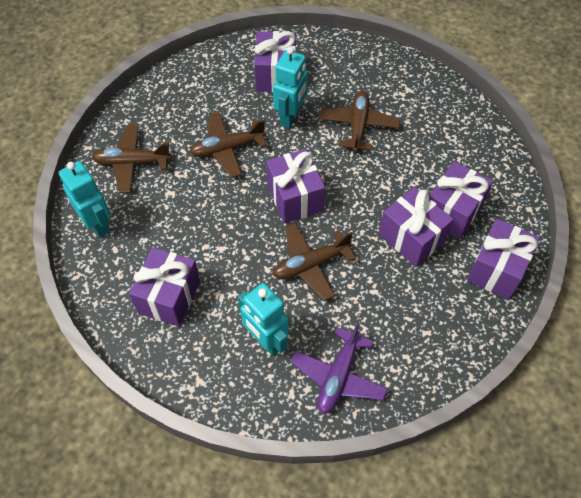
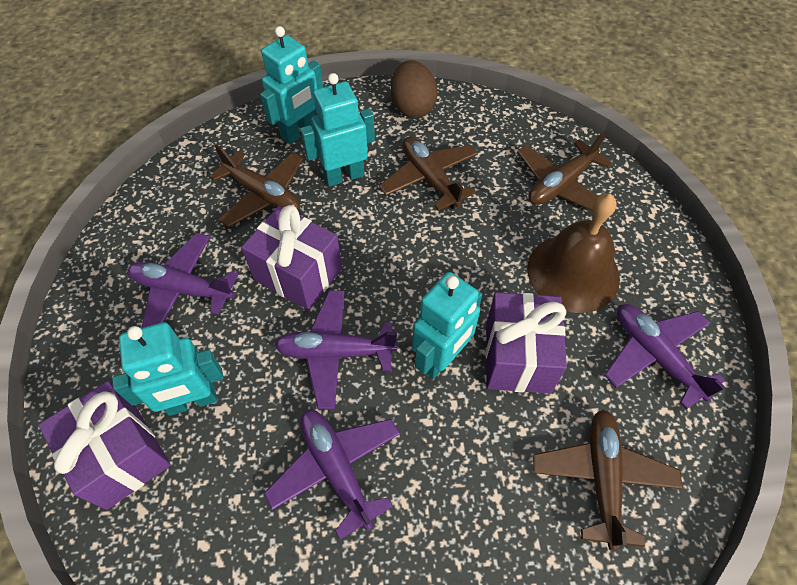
brown bell: 0 -> 1
brown egg: 0 -> 1
purple gift: 6 -> 3
purple plane: 1 -> 4
turquoise robot: 3 -> 4

